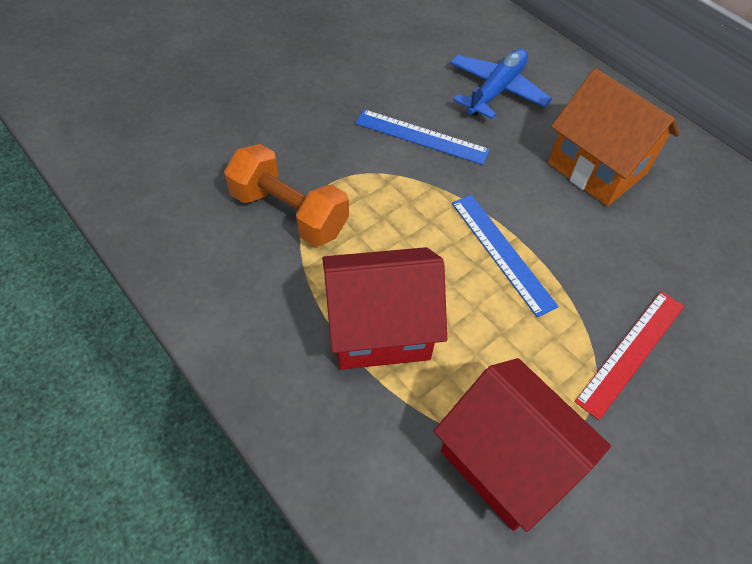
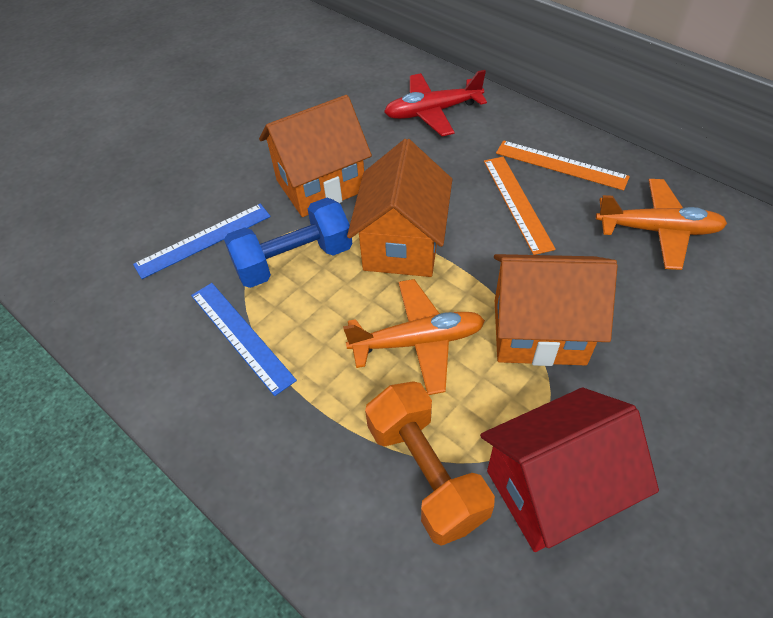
blue dumbbell: 0 -> 1
blue plane: 1 -> 0
orange house: 1 -> 3
orange plane: 0 -> 2
orange ruler: 0 -> 2
red house: 2 -> 1
red plane: 0 -> 1
red ruler: 1 -> 0

